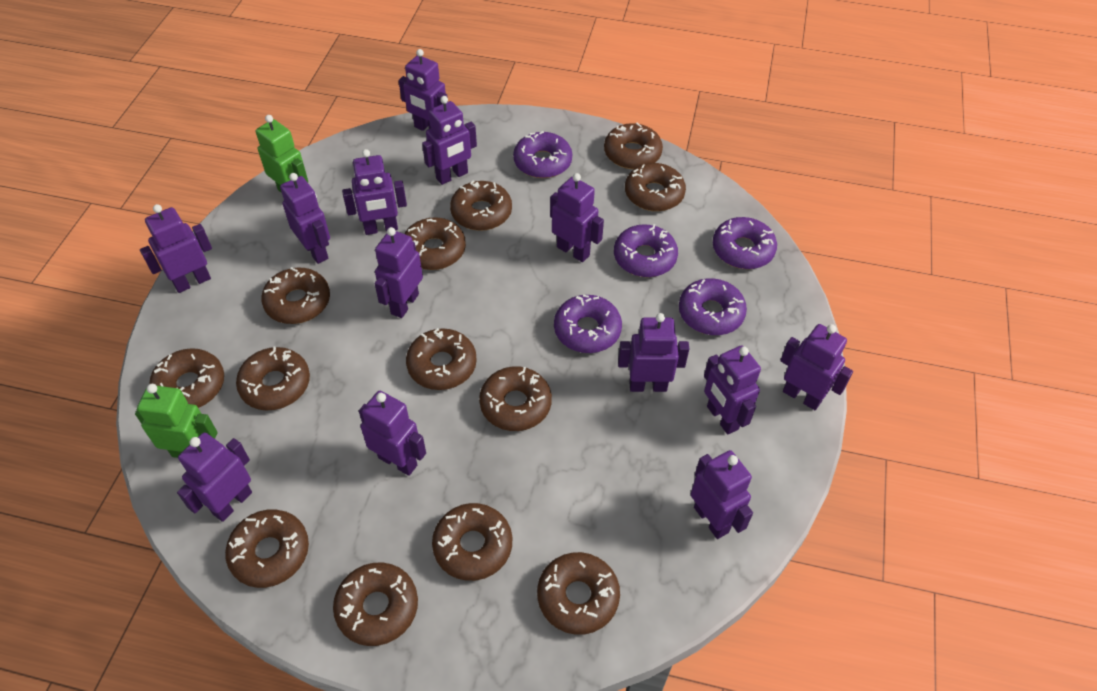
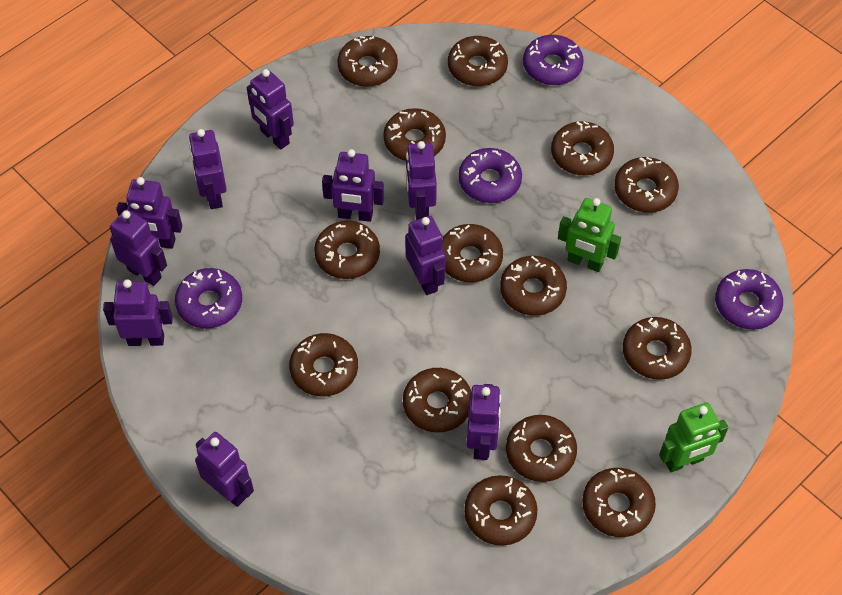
brown donut: 13 -> 14
purple donut: 5 -> 4
purple robot: 13 -> 10

